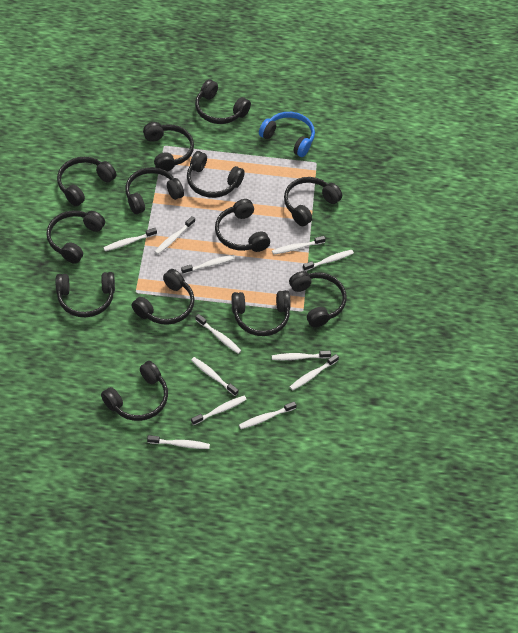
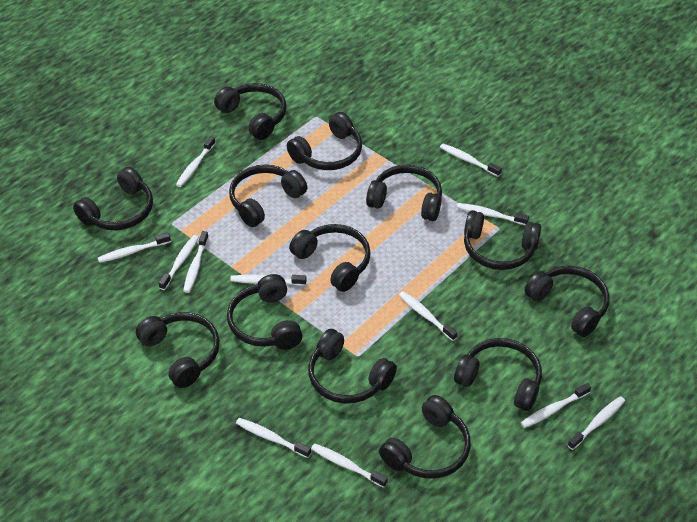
blue headphones: 1 -> 0

